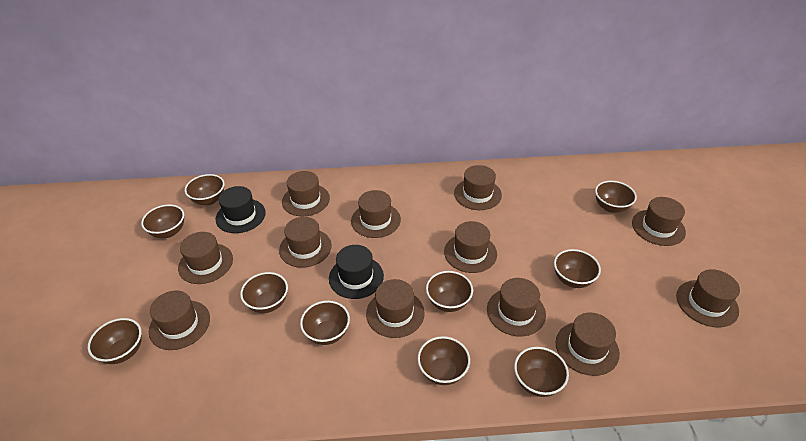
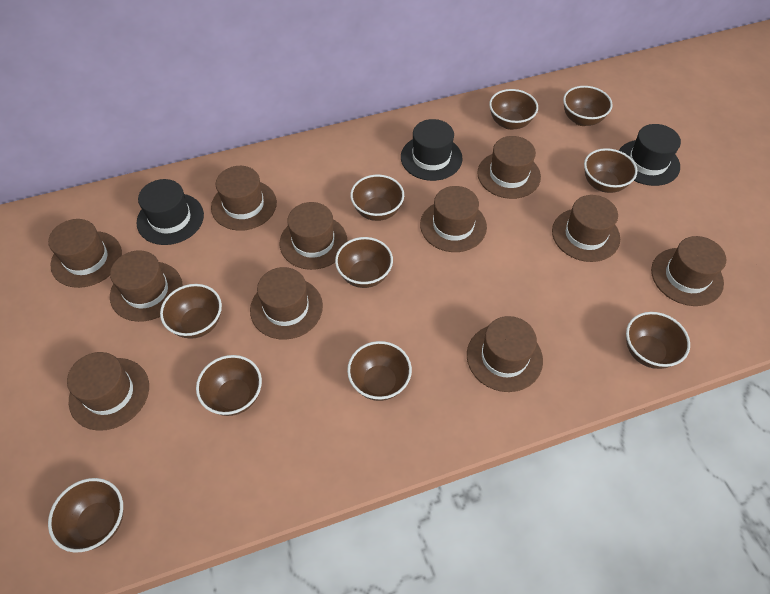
black hat: 2 -> 3
brown hat: 12 -> 11

